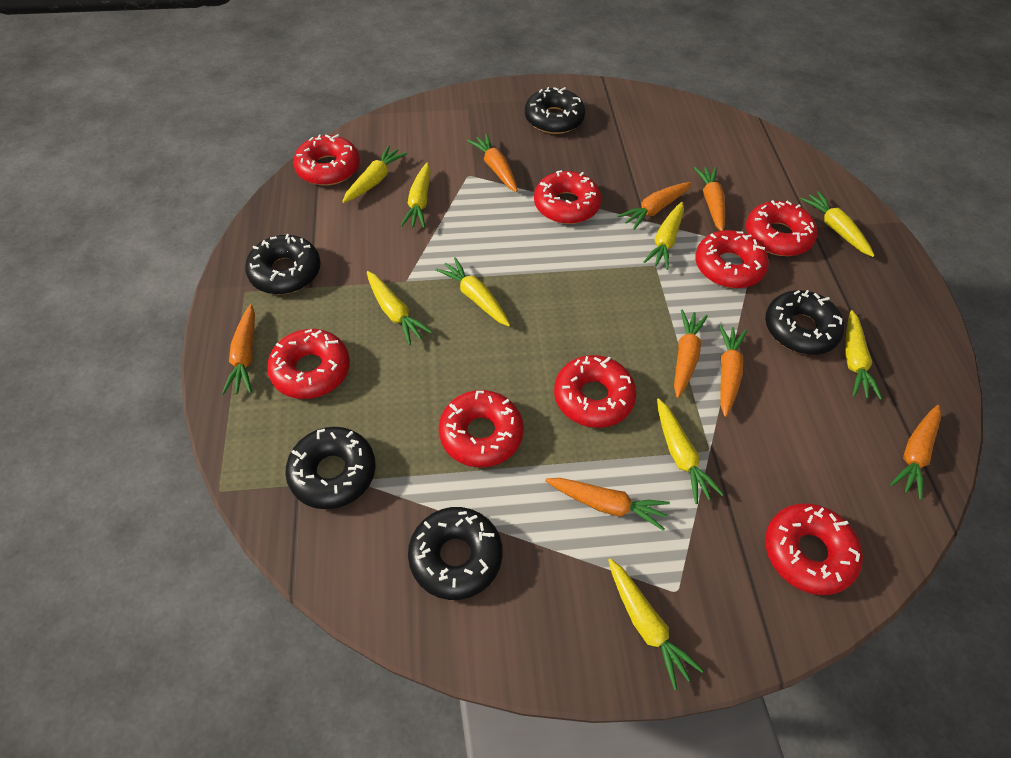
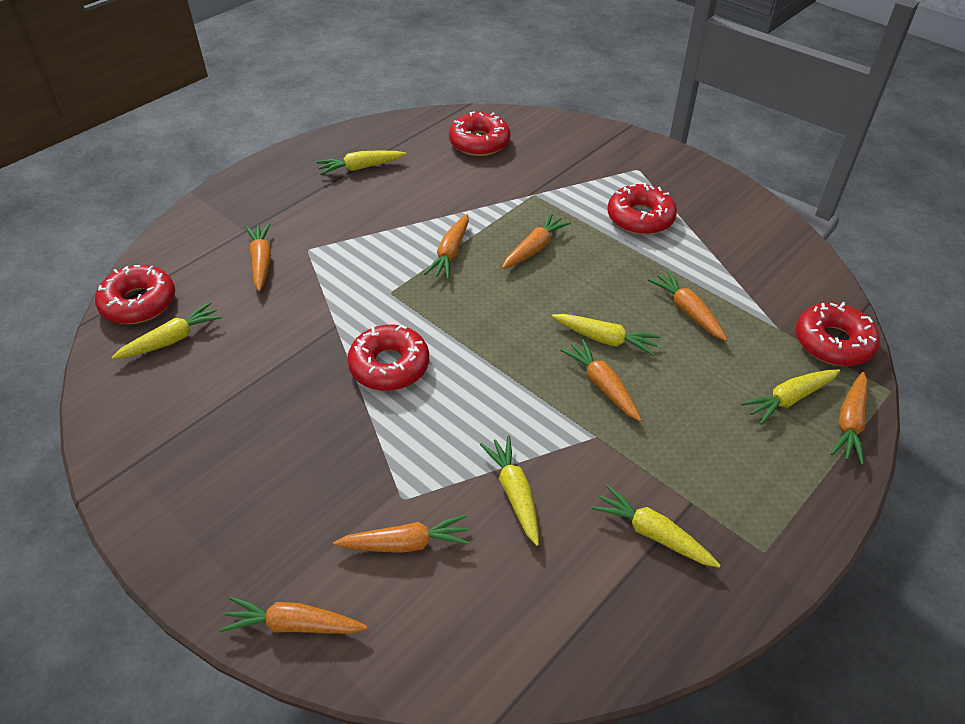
black donut: 5 -> 0
red donut: 8 -> 5
yellow carrot: 9 -> 6

